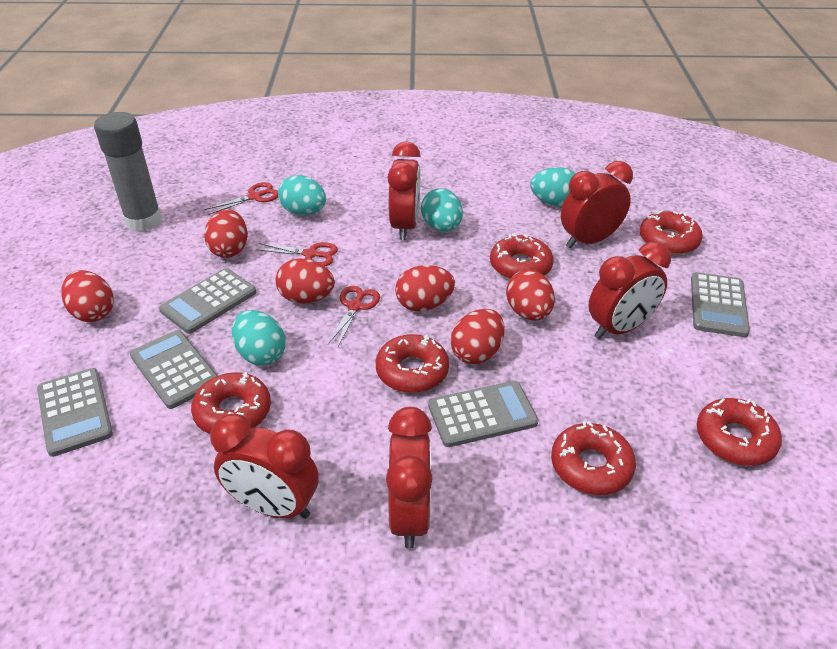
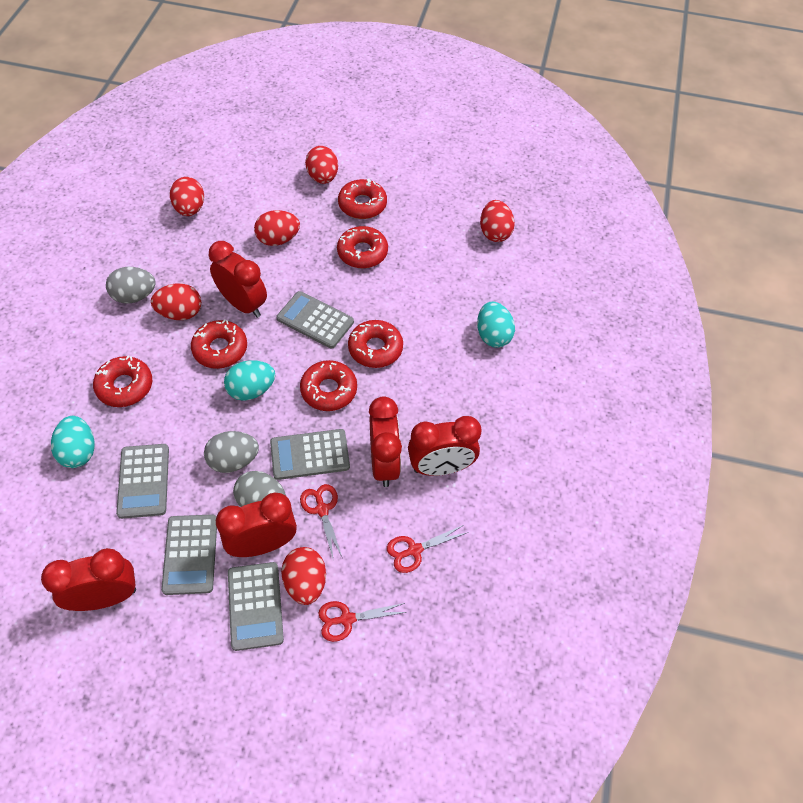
grey egg: 0 -> 3
grey glue stick: 1 -> 0
turquoise egg: 4 -> 3

